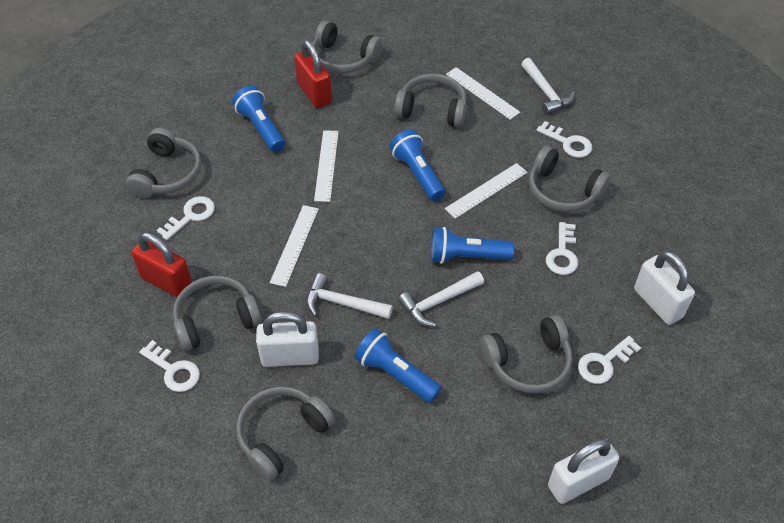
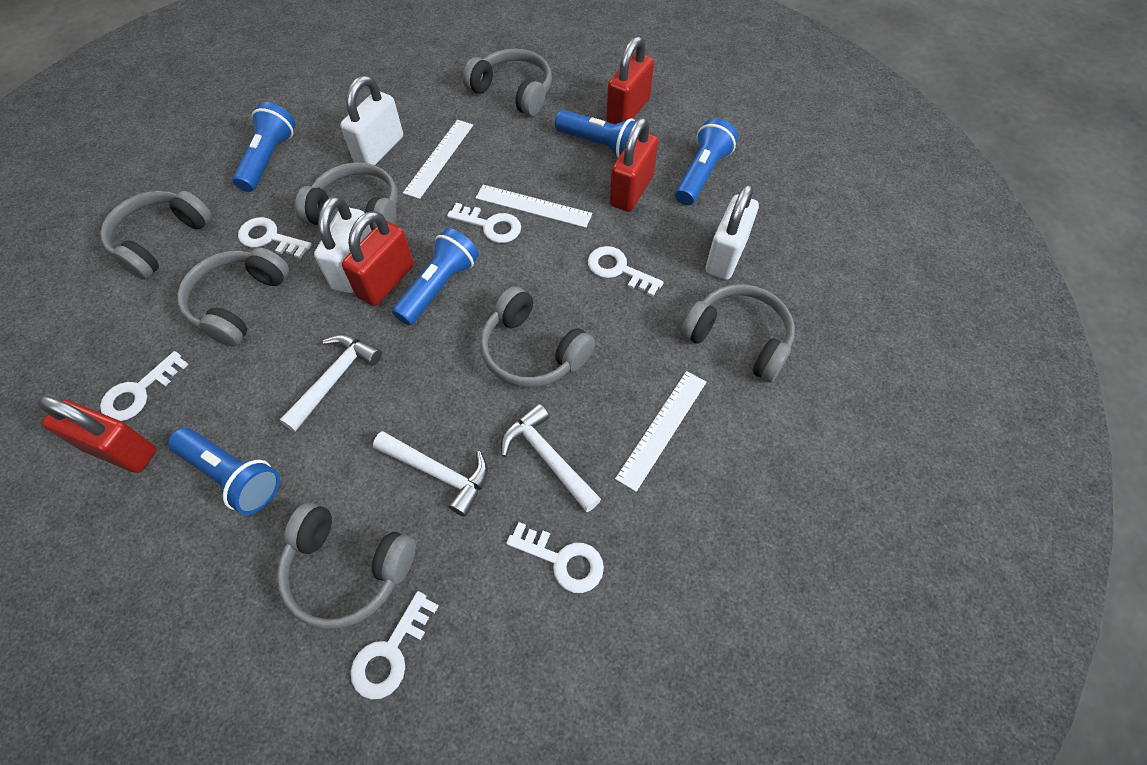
blue flashlight: 4 -> 5
red padlock: 2 -> 4
white key: 5 -> 6
white ruler: 4 -> 3

